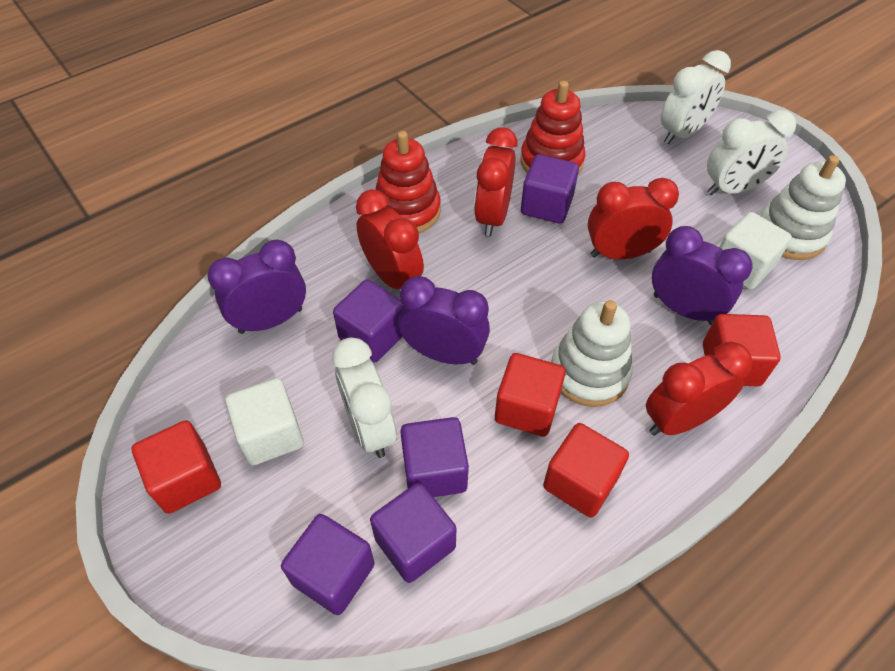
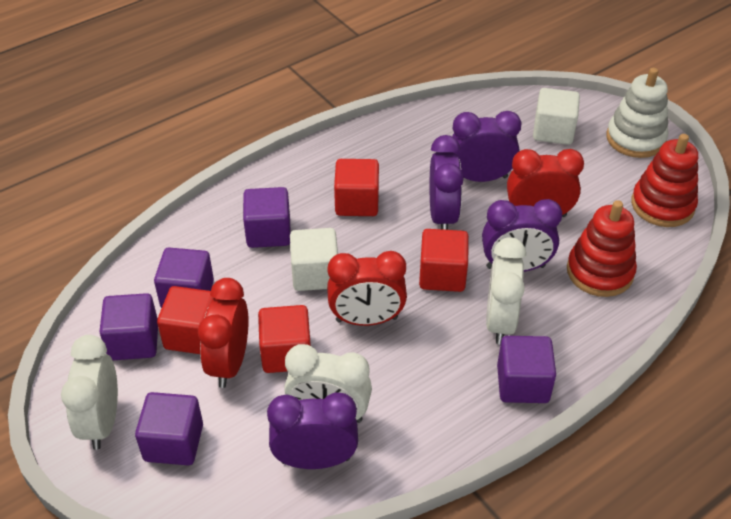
purple clock: 3 -> 4
red clock: 4 -> 3
white stacking toy: 2 -> 1

